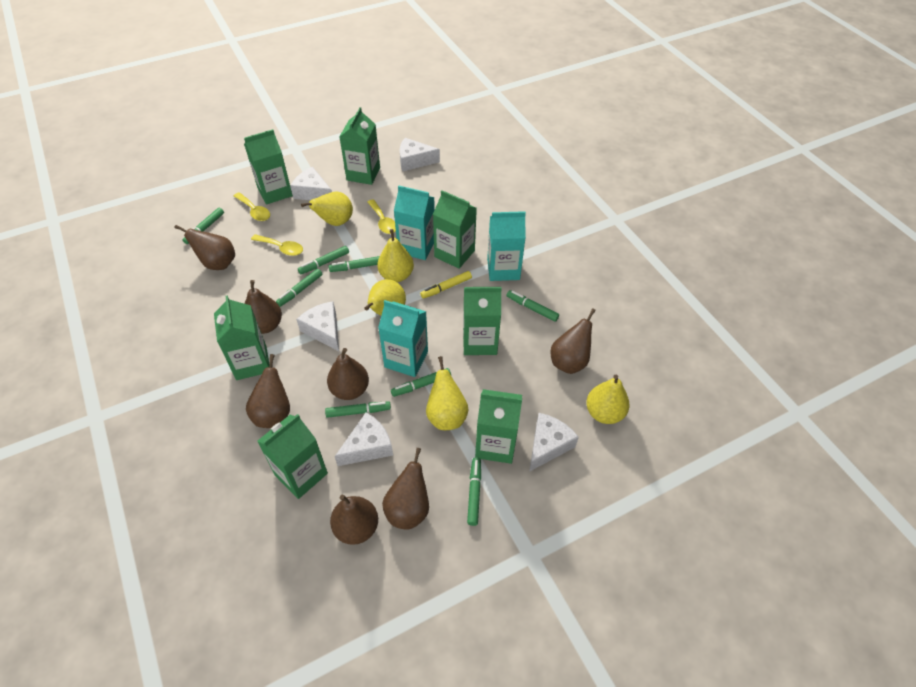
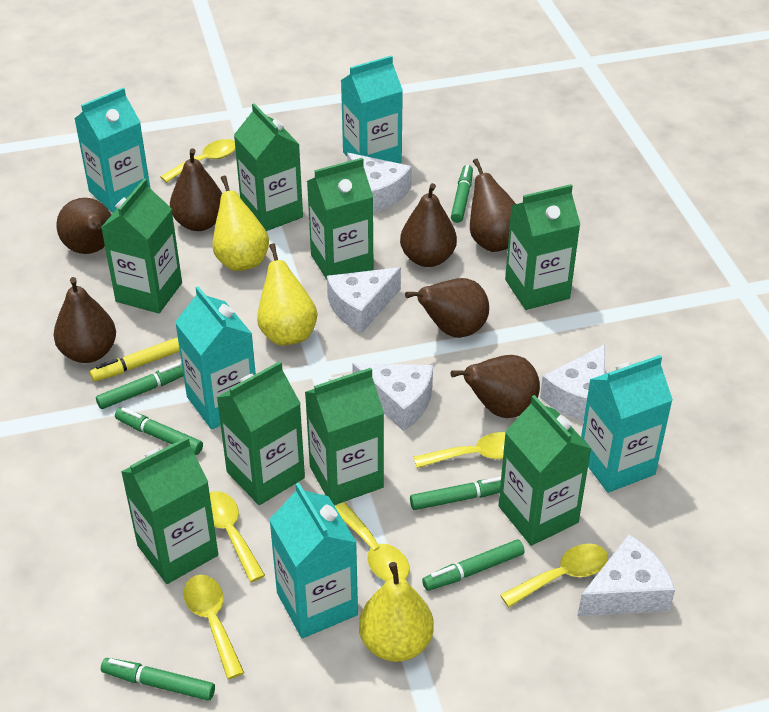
green carton: 7 -> 8
green marker: 8 -> 6
turquoise carton: 3 -> 5
yellow pear: 5 -> 3
yellow spoon: 3 -> 6

